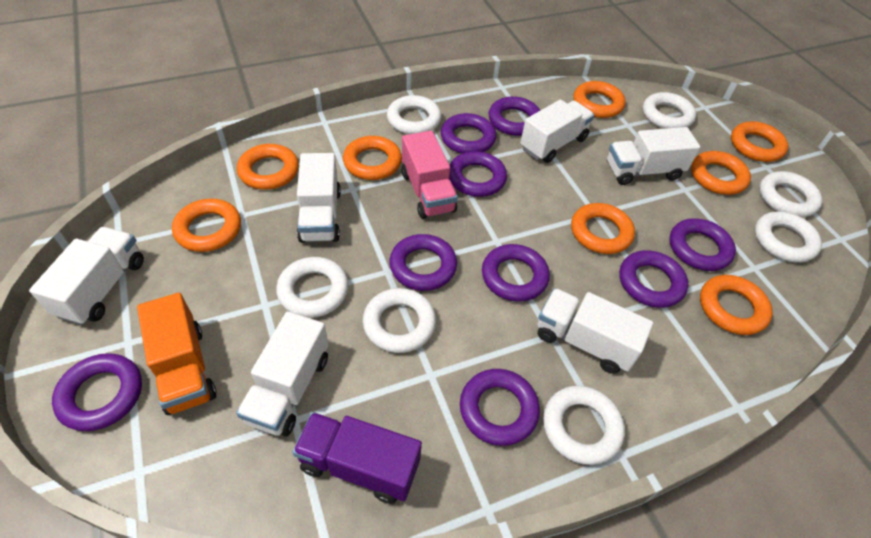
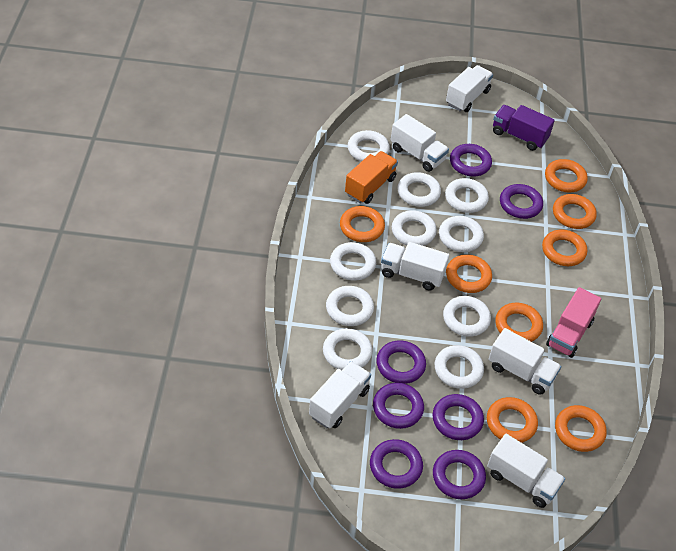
purple ring: 9 -> 7
white ring: 7 -> 10

